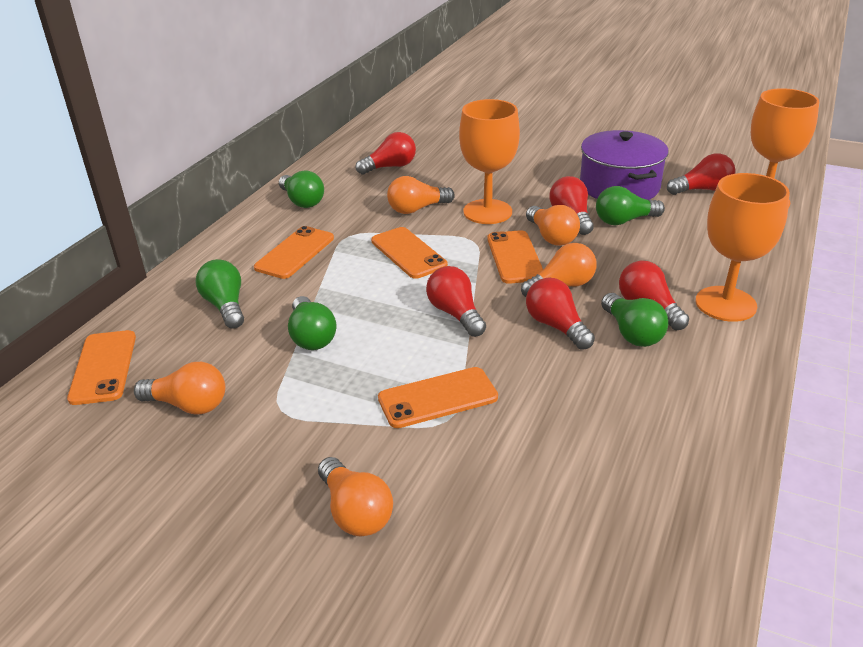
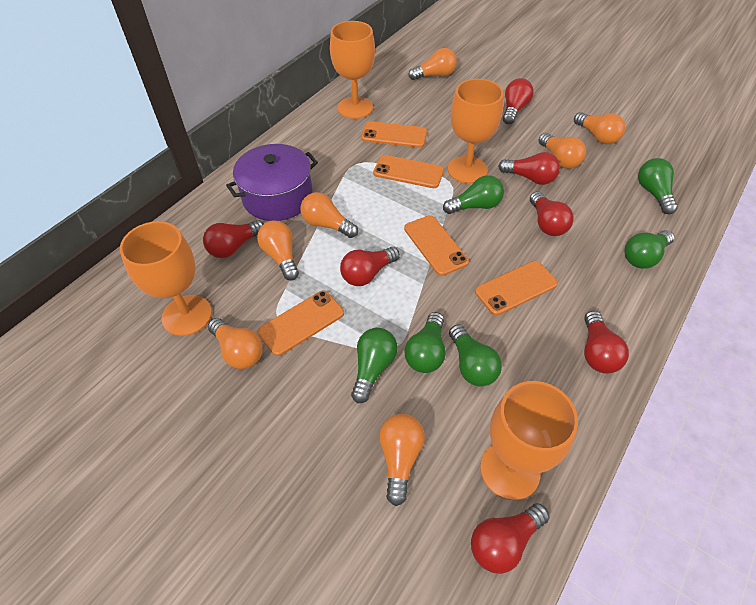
green light bulb: 5 -> 6
orange goblet: 3 -> 4
orange light bulb: 5 -> 7
red light bulb: 6 -> 7

